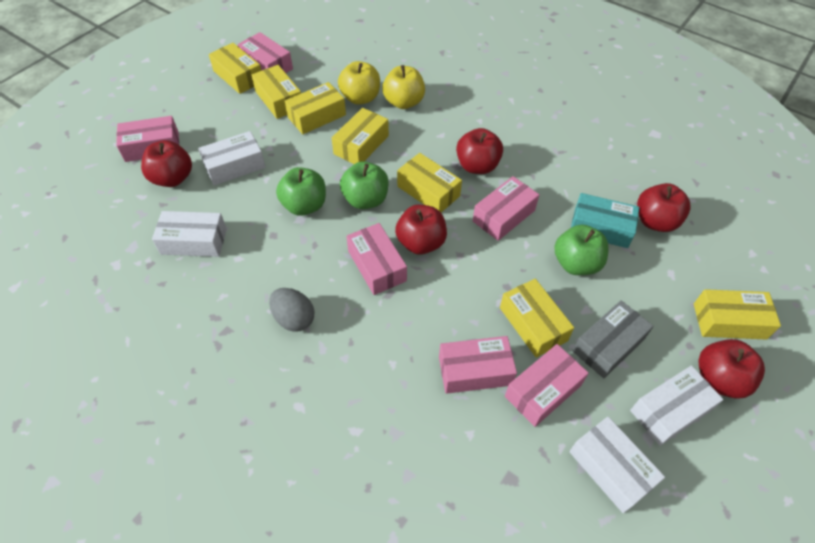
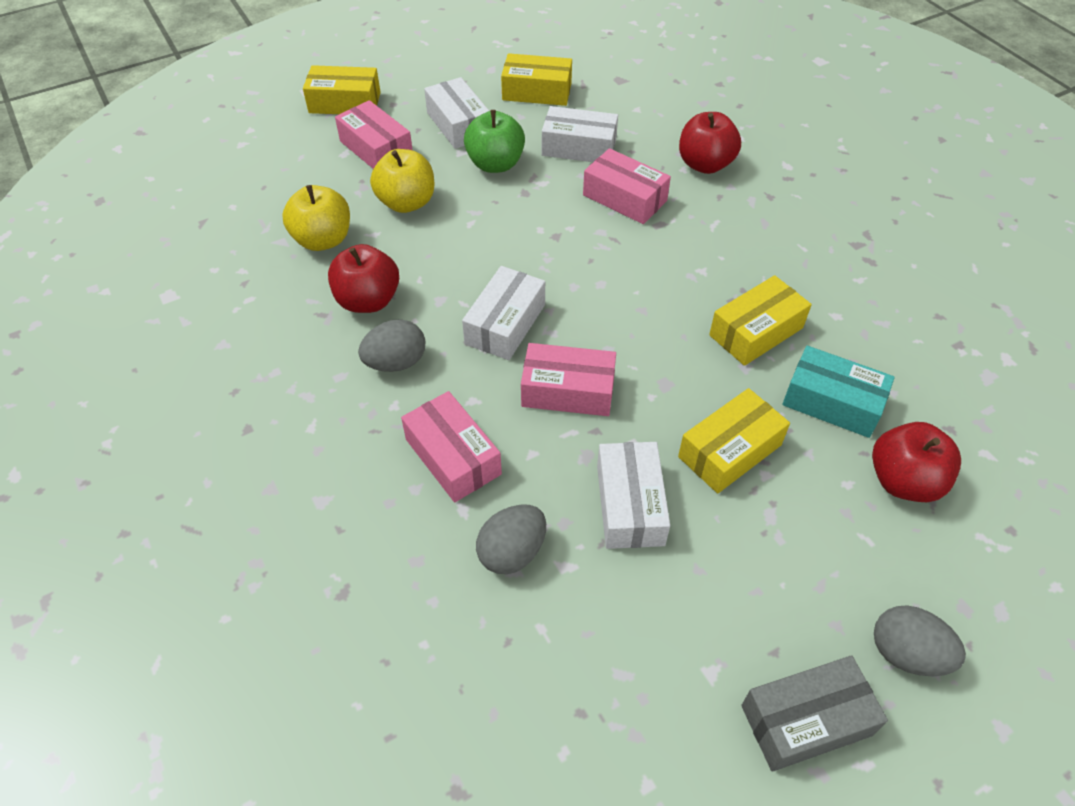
green apple: 3 -> 1
grey egg: 1 -> 3
pink box: 6 -> 4
red apple: 5 -> 3
yellow box: 7 -> 4

